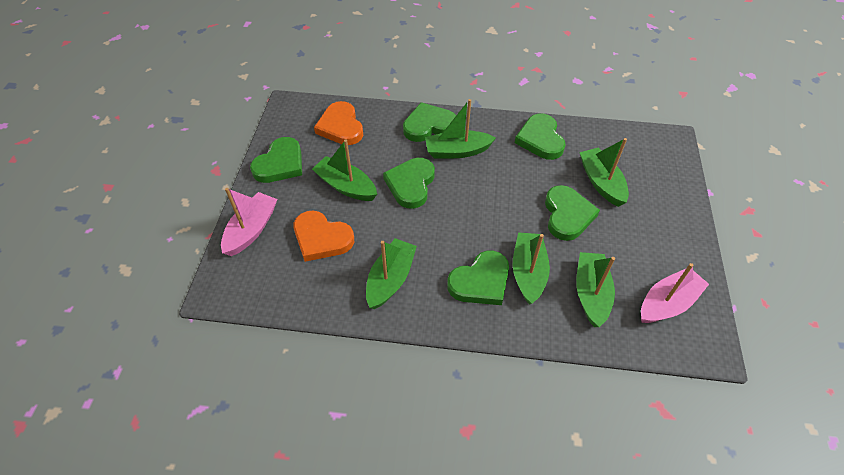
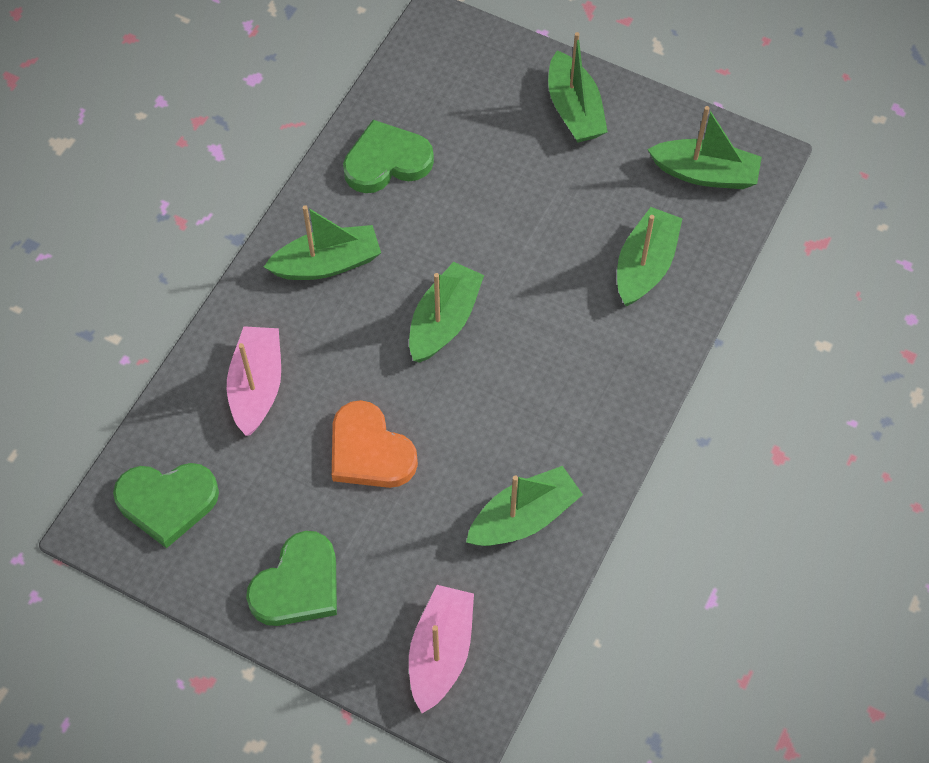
green heart: 6 -> 3
orange heart: 2 -> 1

